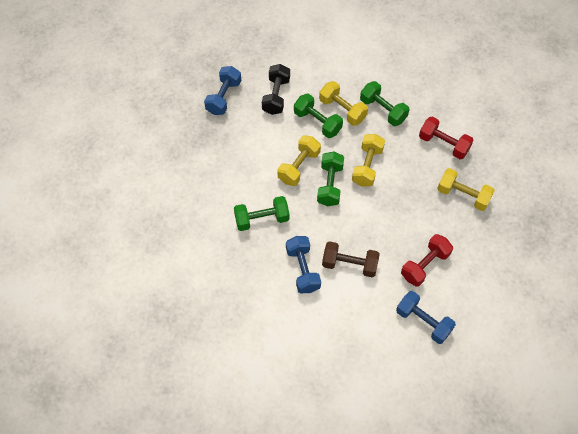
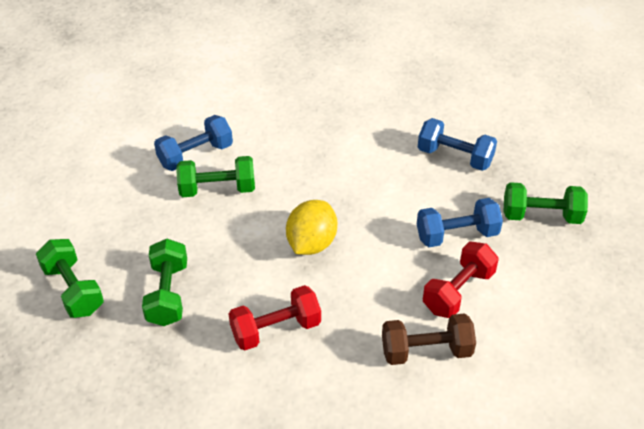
black dumbbell: 1 -> 0
yellow dumbbell: 4 -> 0
yellow lemon: 0 -> 1

